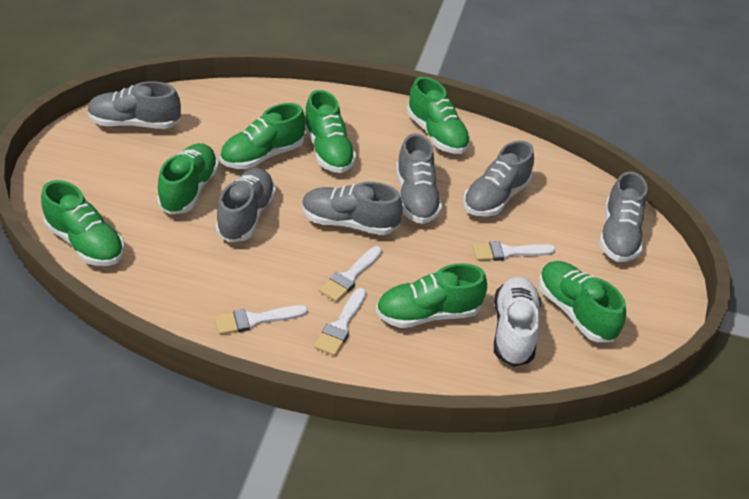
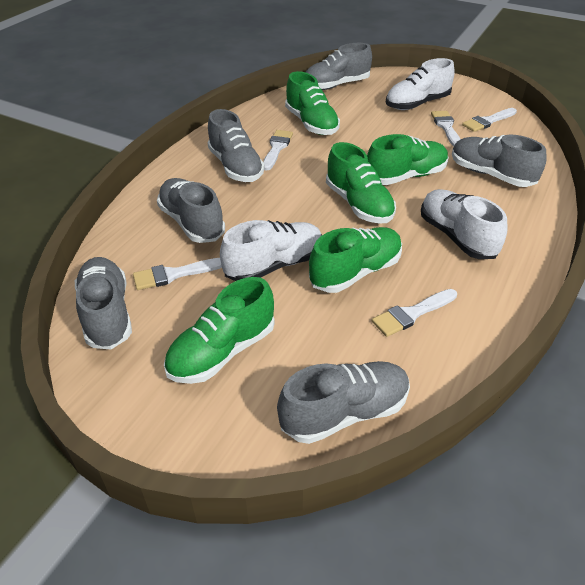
green shoe: 7 -> 5
white brush: 4 -> 5
white shoe: 1 -> 3

